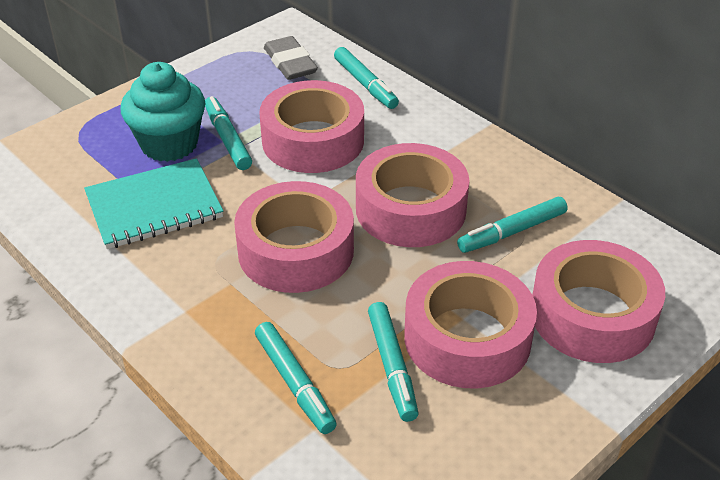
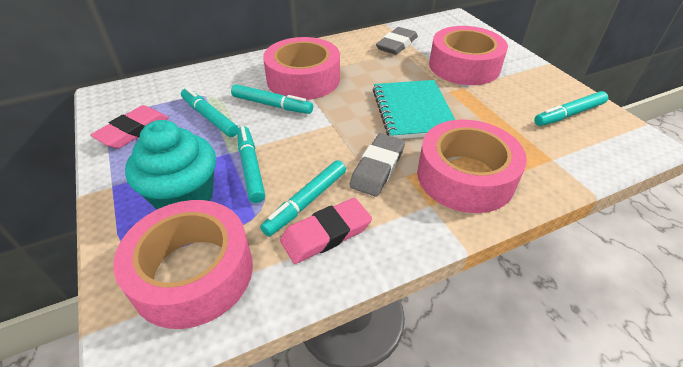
grey eraser: 1 -> 2
pink eraser: 0 -> 2
pink tape: 5 -> 4

